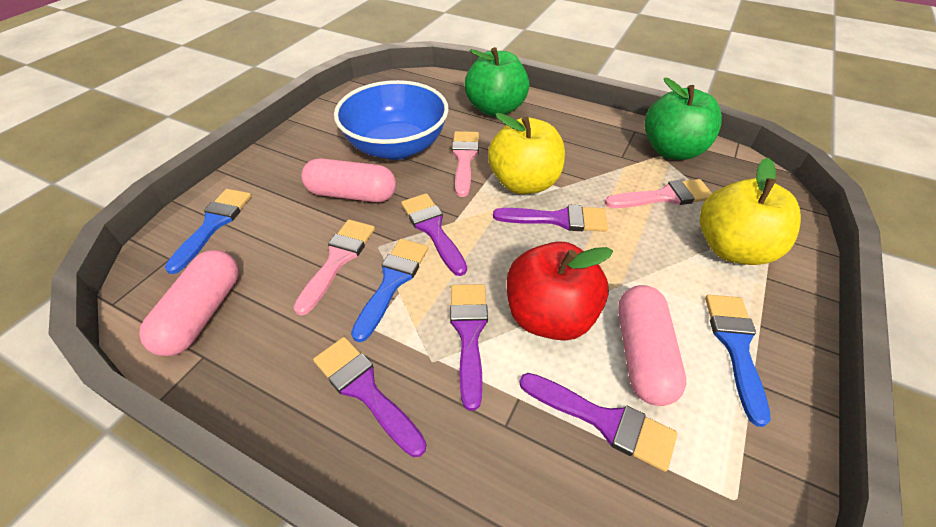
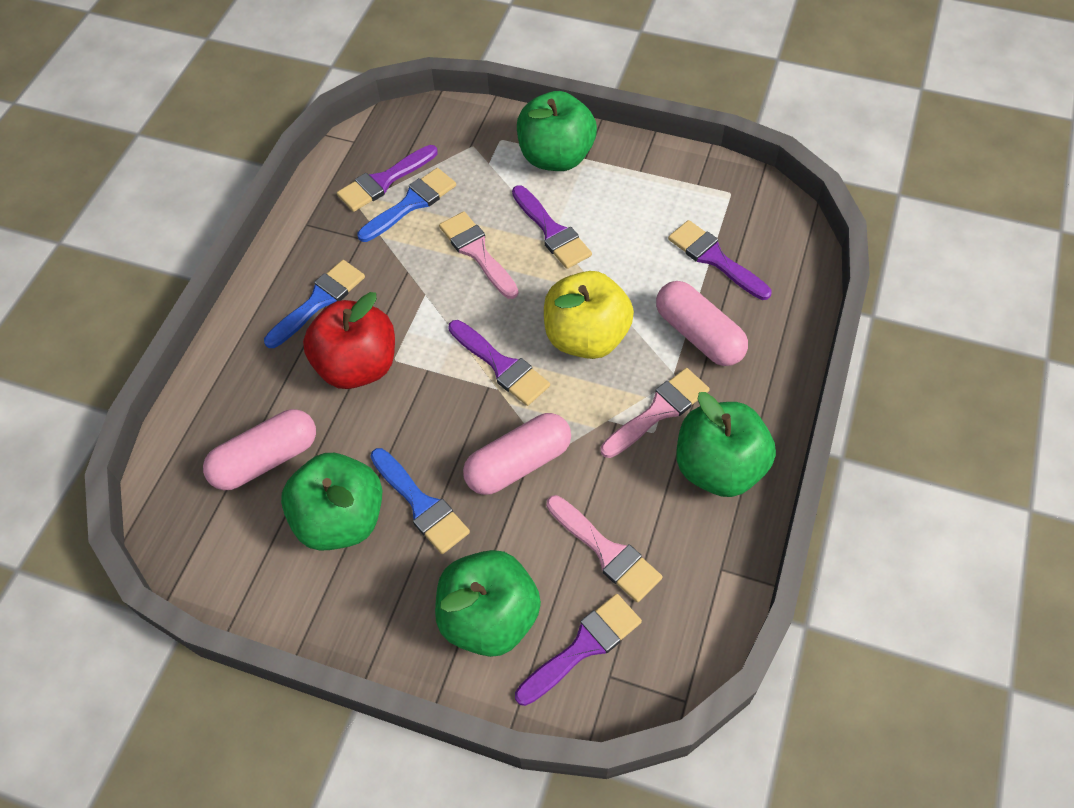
blue bowl: 1 -> 0
green apple: 2 -> 4
yellow apple: 2 -> 1

